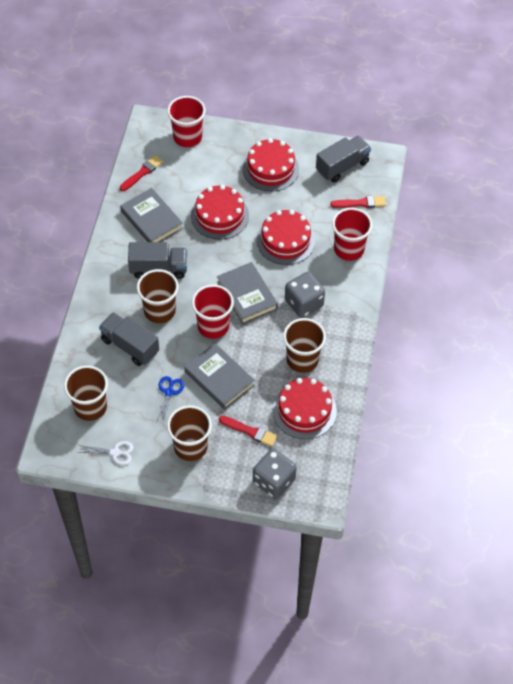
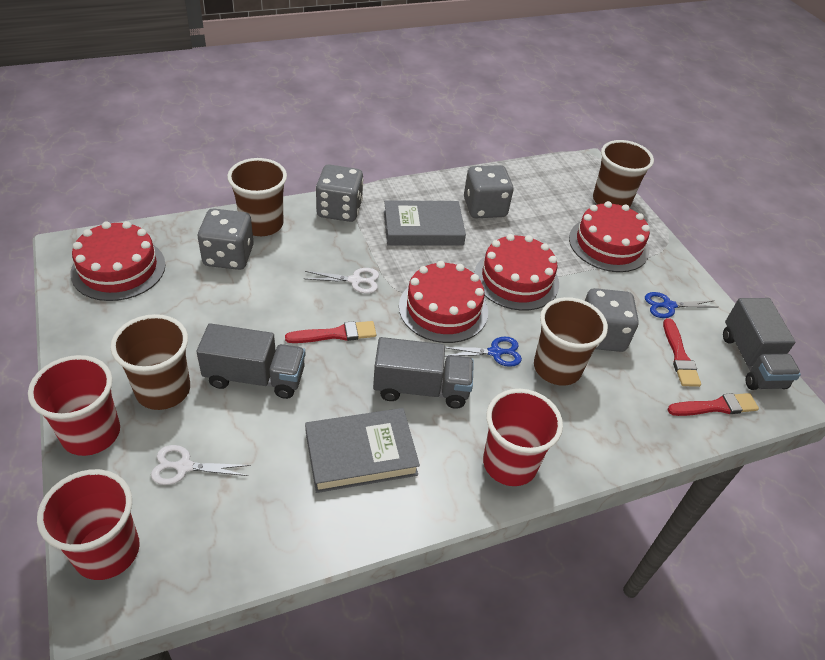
blue scissors: 1 -> 2
grey book: 3 -> 2
grey dice: 2 -> 4
white scissors: 1 -> 2

